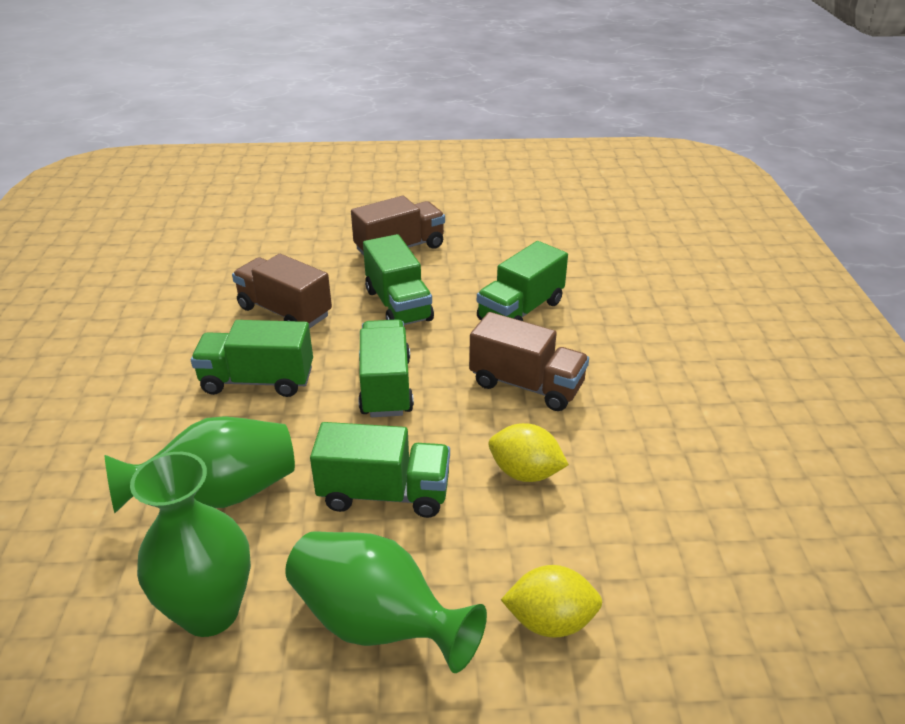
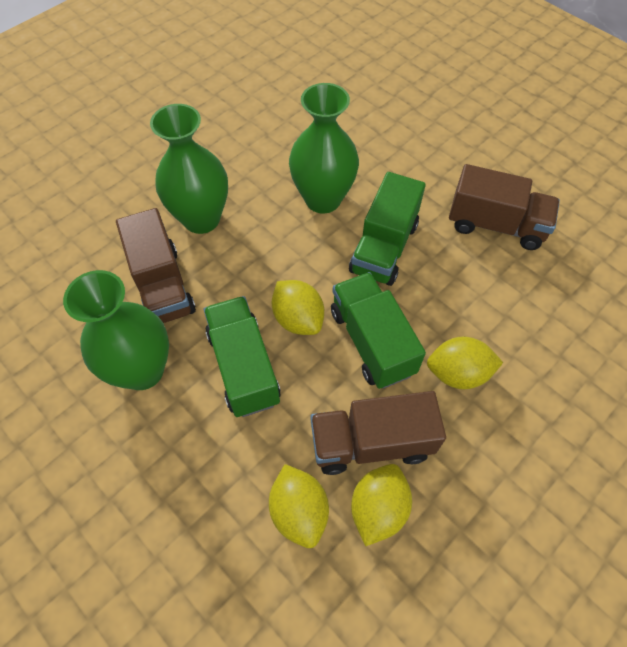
green truck: 5 -> 3
yellow lemon: 2 -> 4

